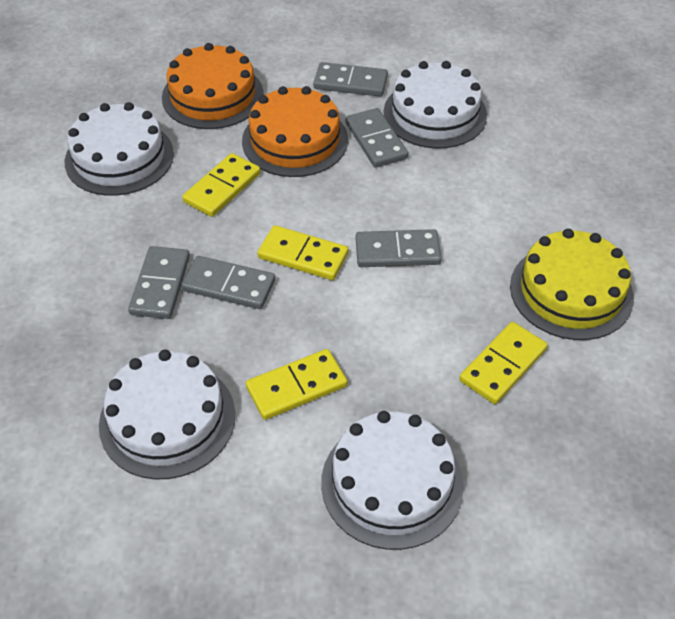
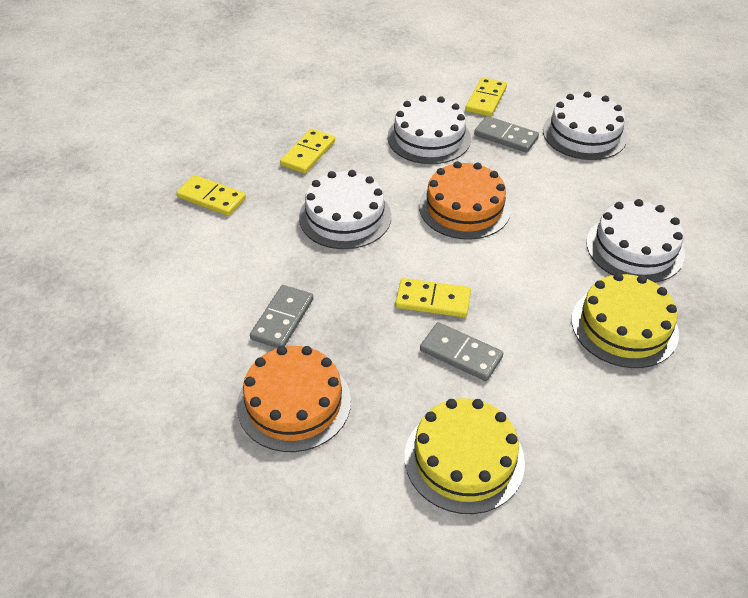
grey domino: 5 -> 3
yellow cake: 1 -> 2

